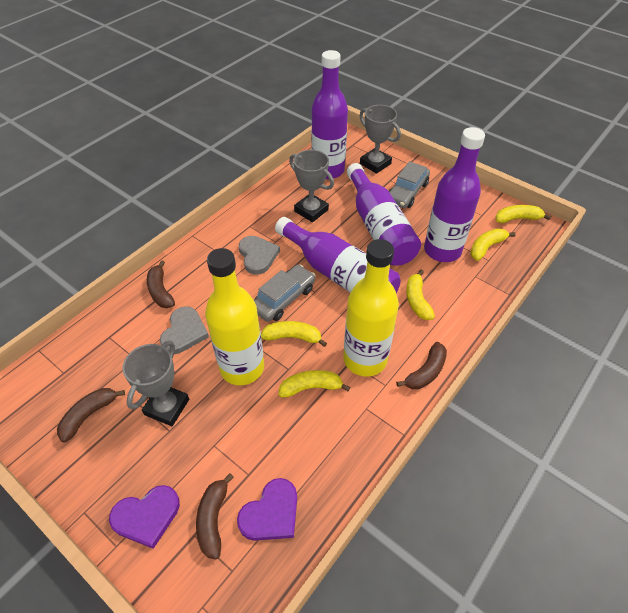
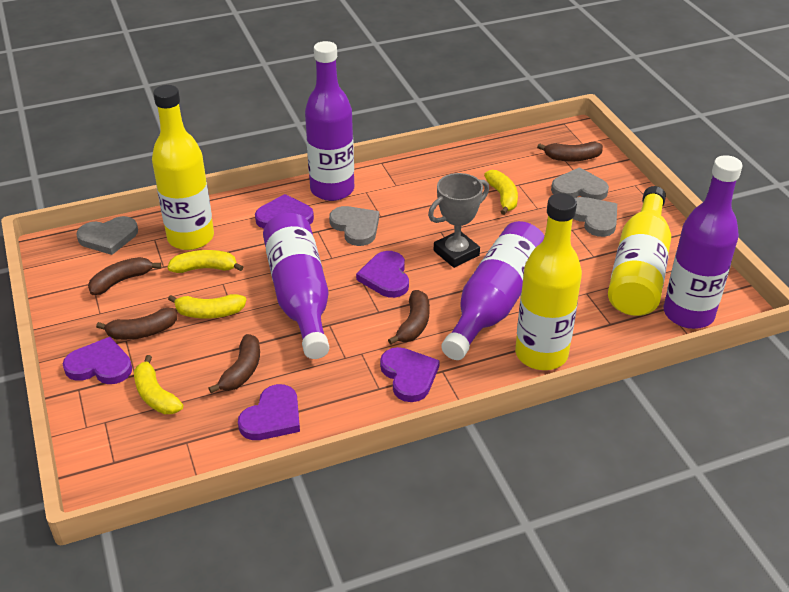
brown banana: 4 -> 5
grey car: 2 -> 0
grey heart: 2 -> 4
grey trophy: 3 -> 1
purple heart: 2 -> 5
yellow banana: 5 -> 4
yellow bottle: 2 -> 3

